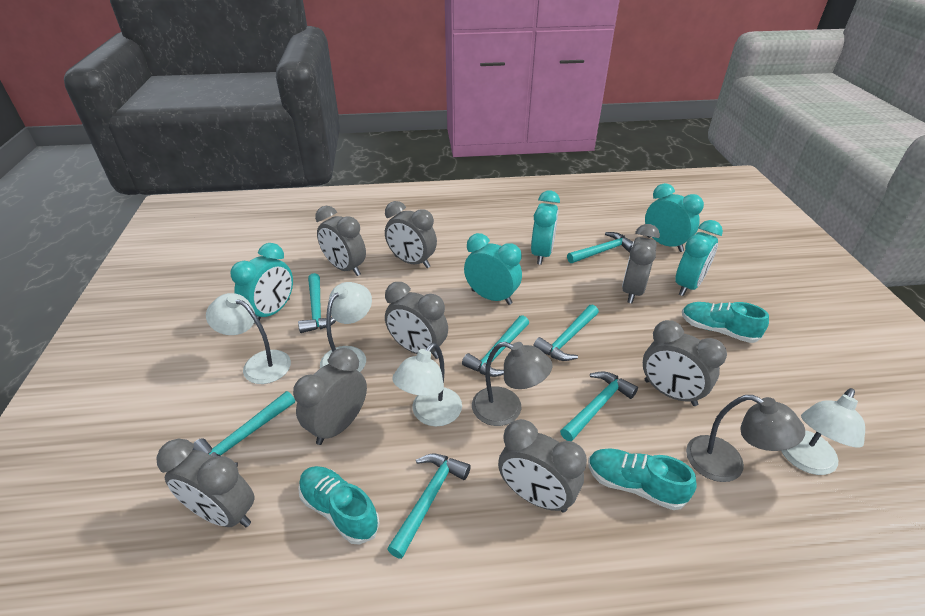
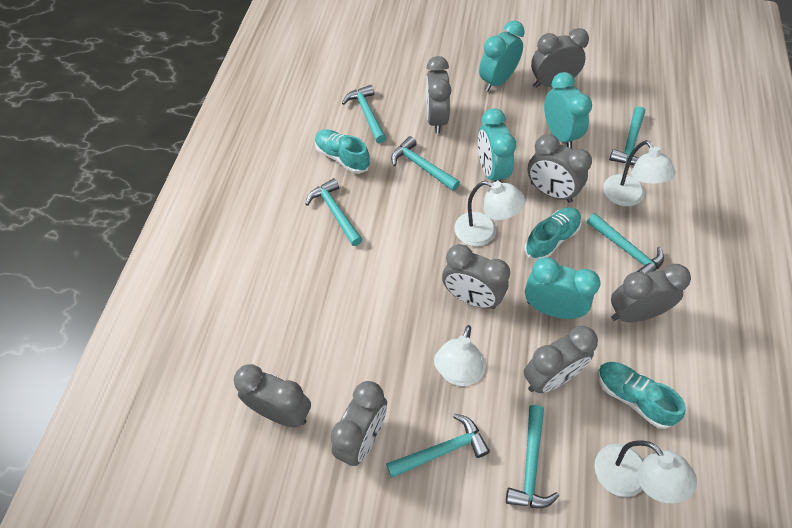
grey lamp: 2 -> 0
turquoise clock: 5 -> 4

